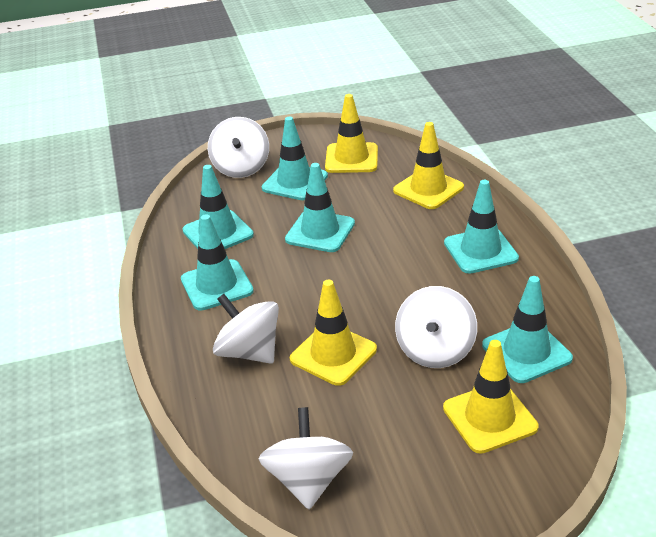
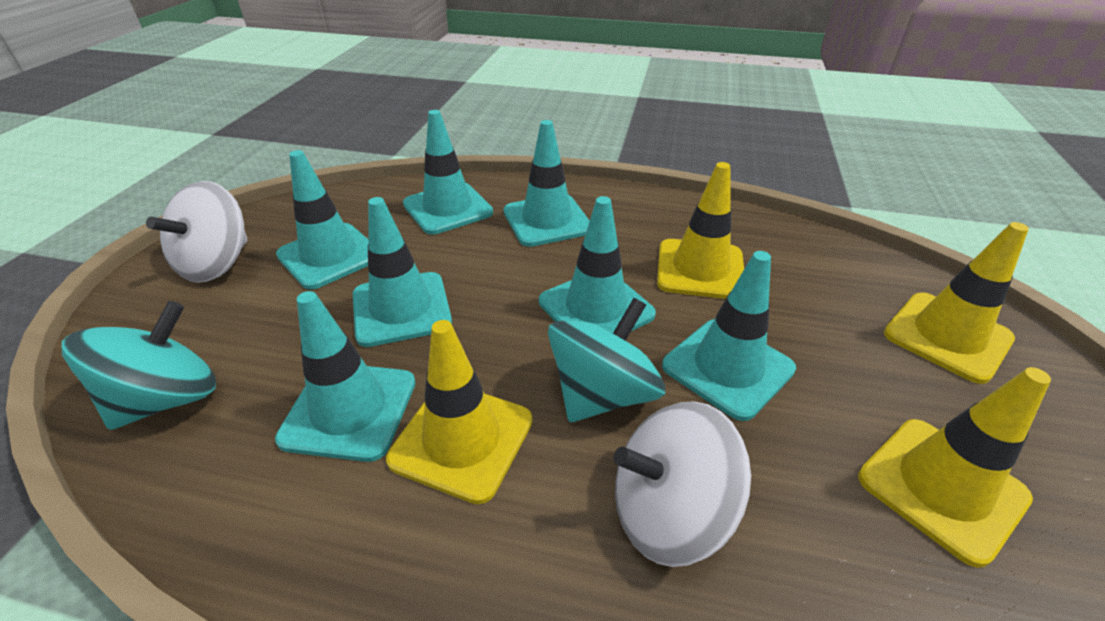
turquoise spinning top: 0 -> 2
turquoise traffic cone: 6 -> 7
white spinning top: 4 -> 2

